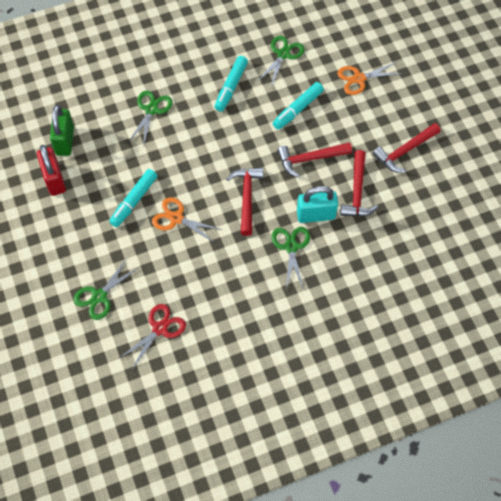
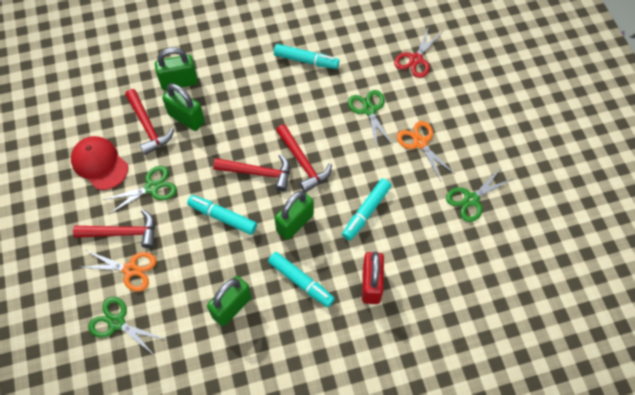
green padlock: 1 -> 4
red cap: 0 -> 1
turquoise marker: 3 -> 4
turquoise padlock: 1 -> 0

